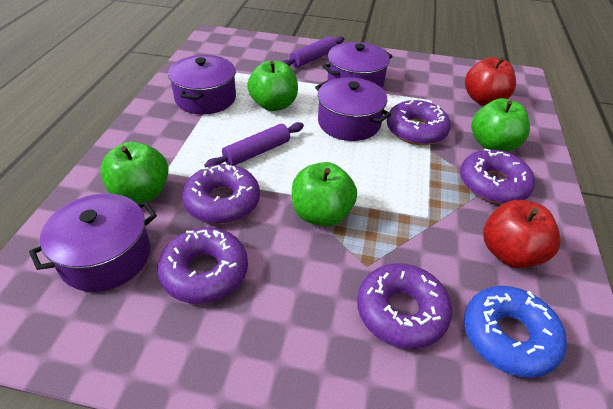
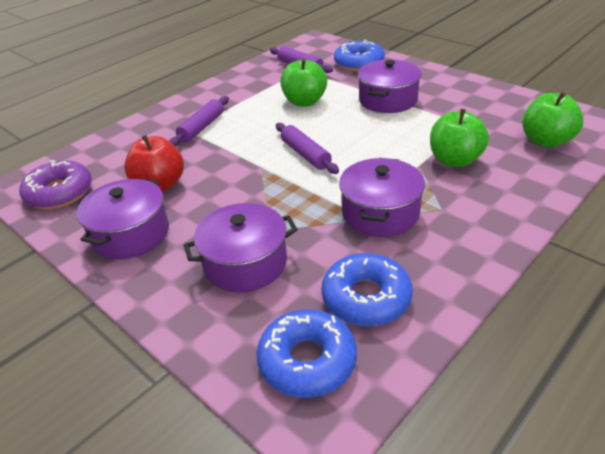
blue donut: 1 -> 3
green apple: 4 -> 3
purple donut: 5 -> 1
purple rolling pin: 2 -> 3
red apple: 2 -> 1

